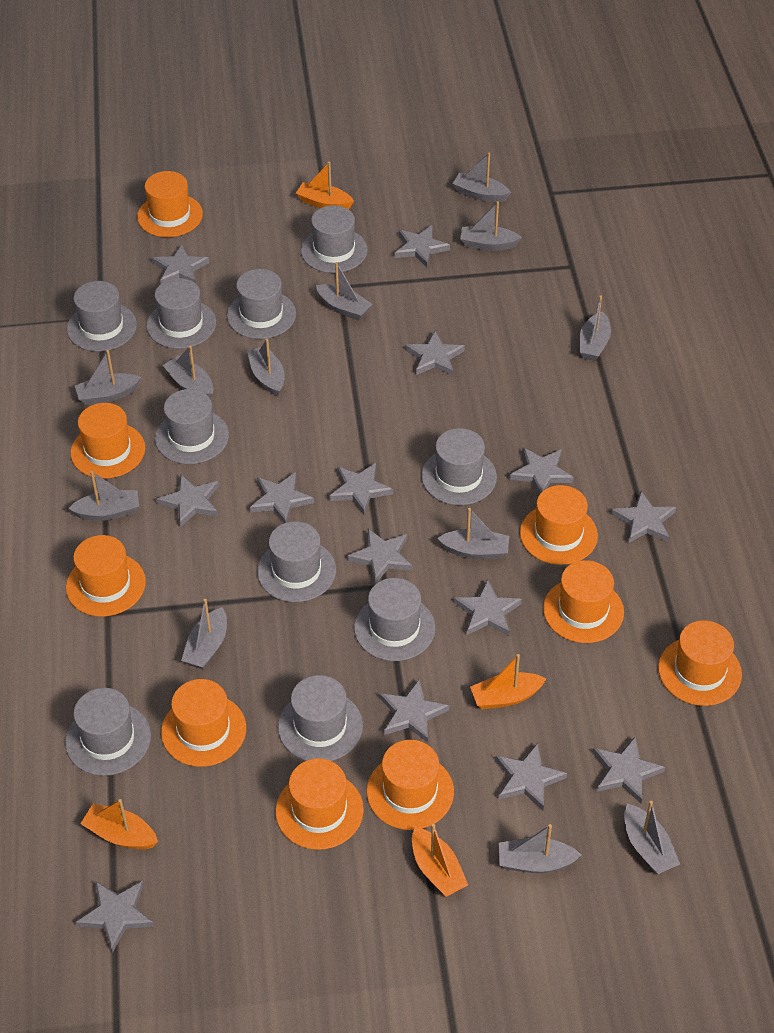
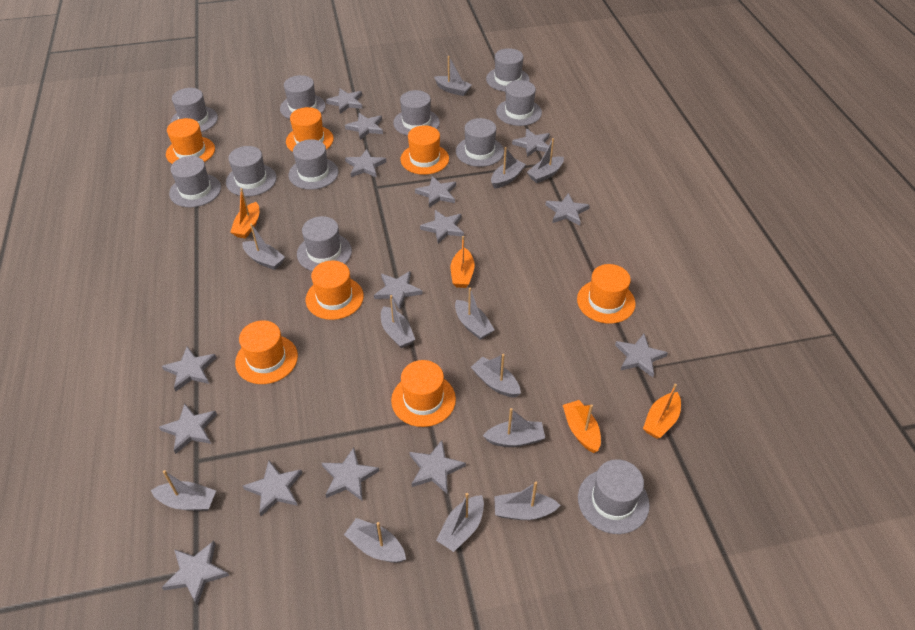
grey hat: 10 -> 11
grey star: 14 -> 15
orange hat: 9 -> 7

